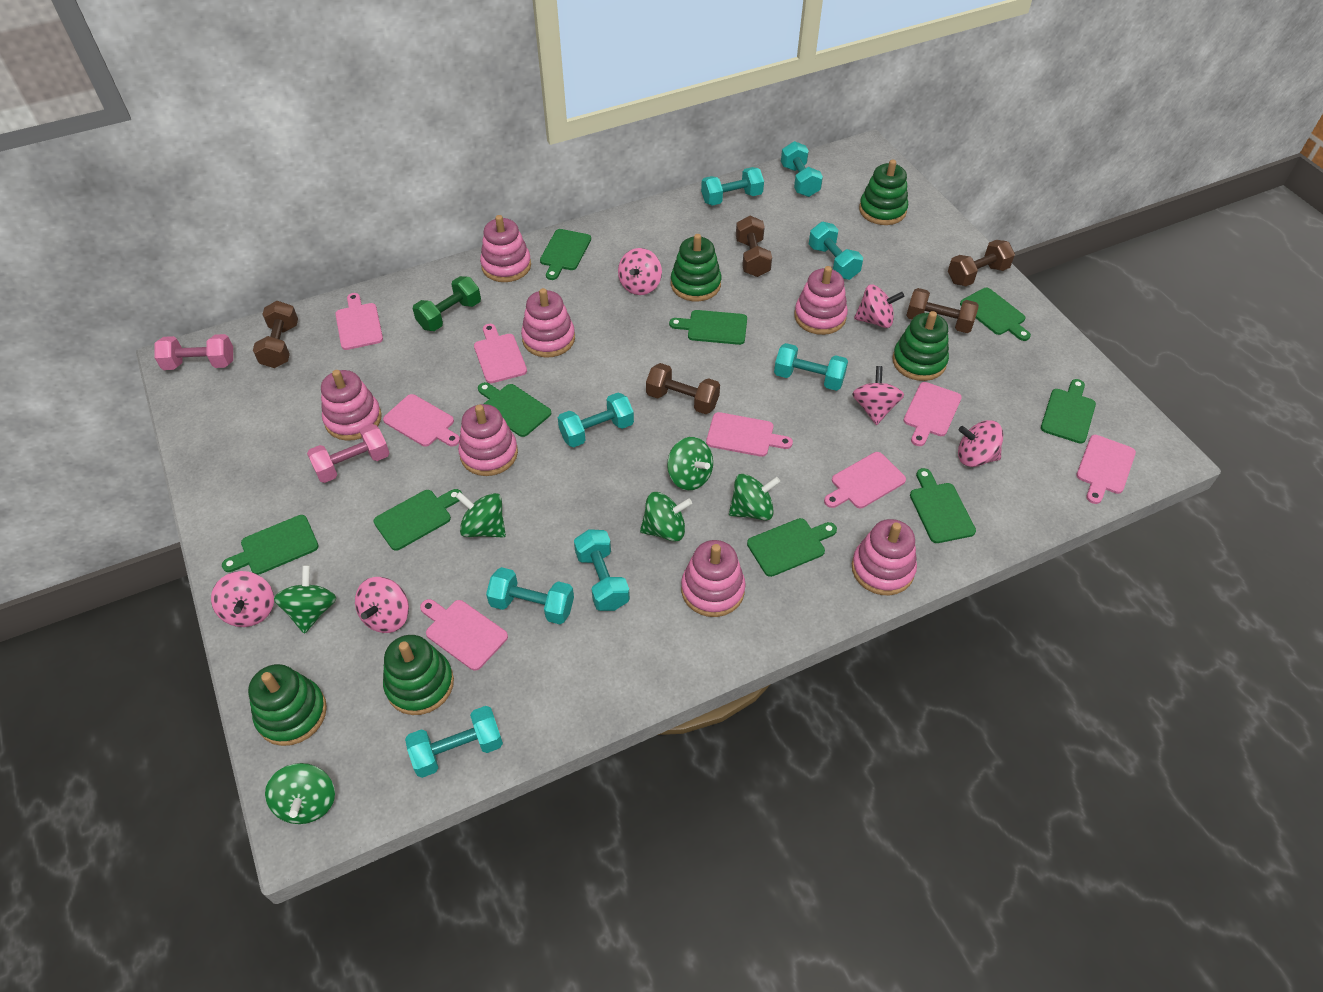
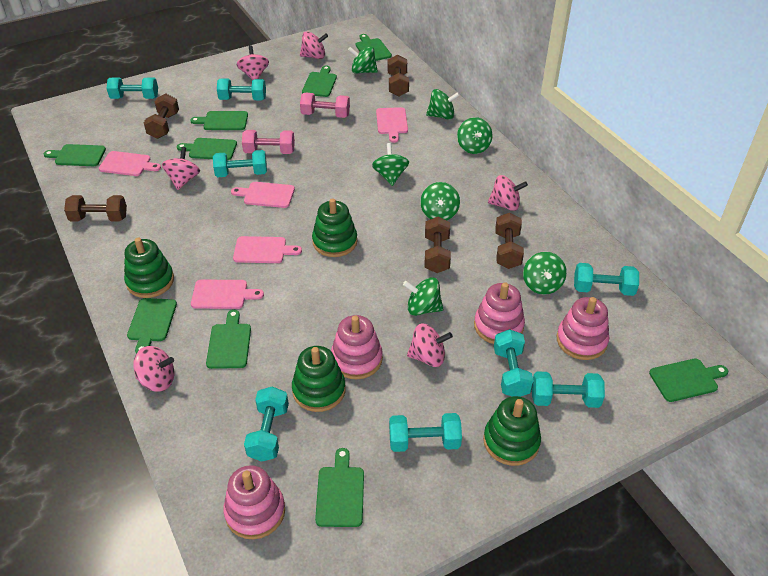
green dumbbell: 1 -> 0
green spinning top: 6 -> 7
green stacking toy: 5 -> 4
pink cutting board: 8 -> 5
pink stacking toy: 7 -> 4

